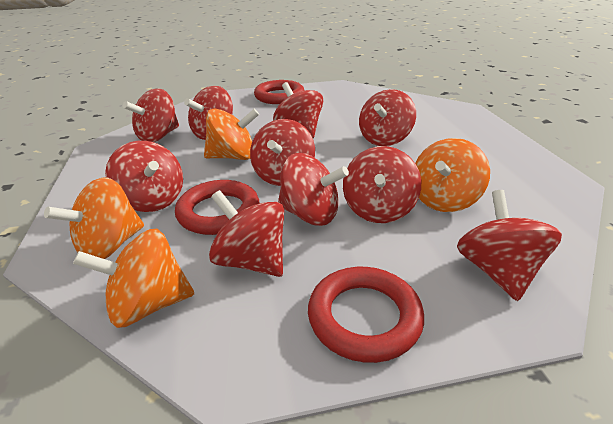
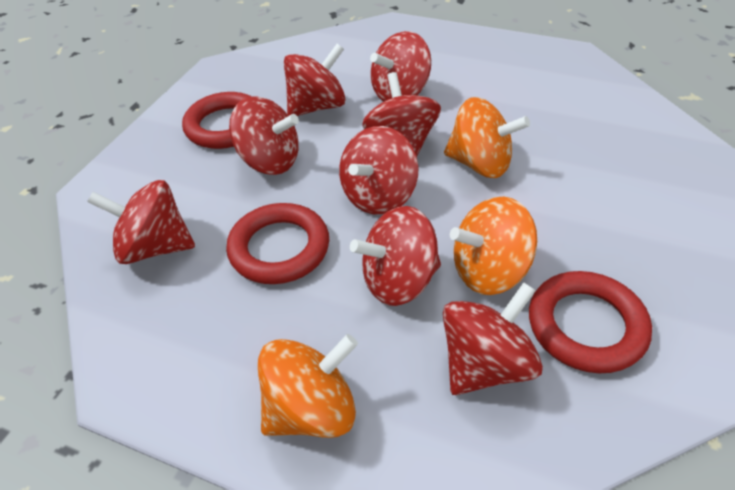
orange spinning top: 4 -> 3
red spinning top: 10 -> 8

